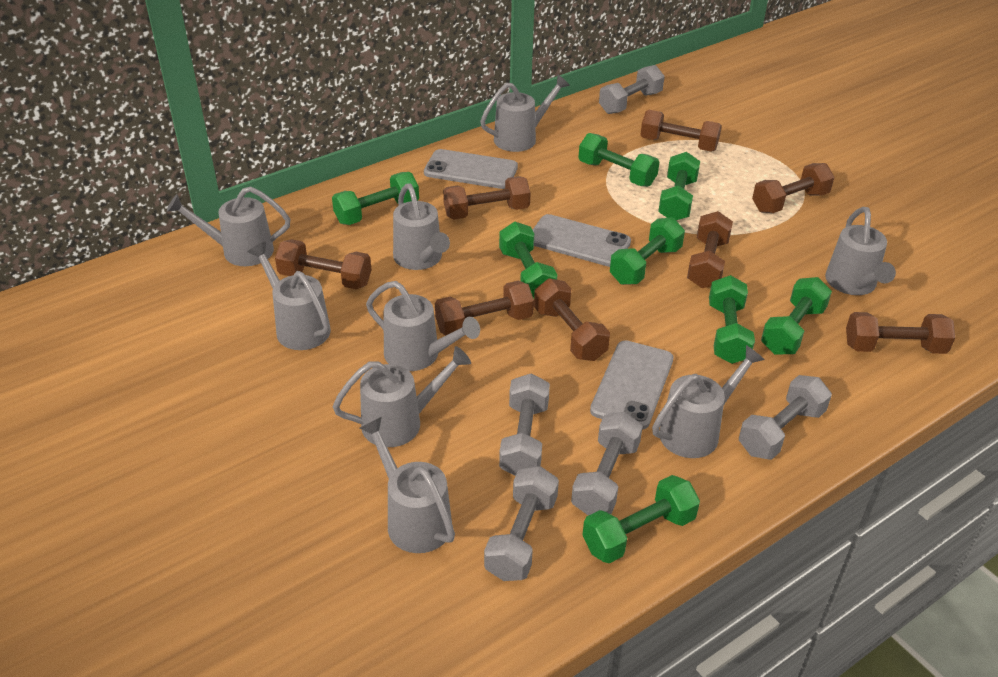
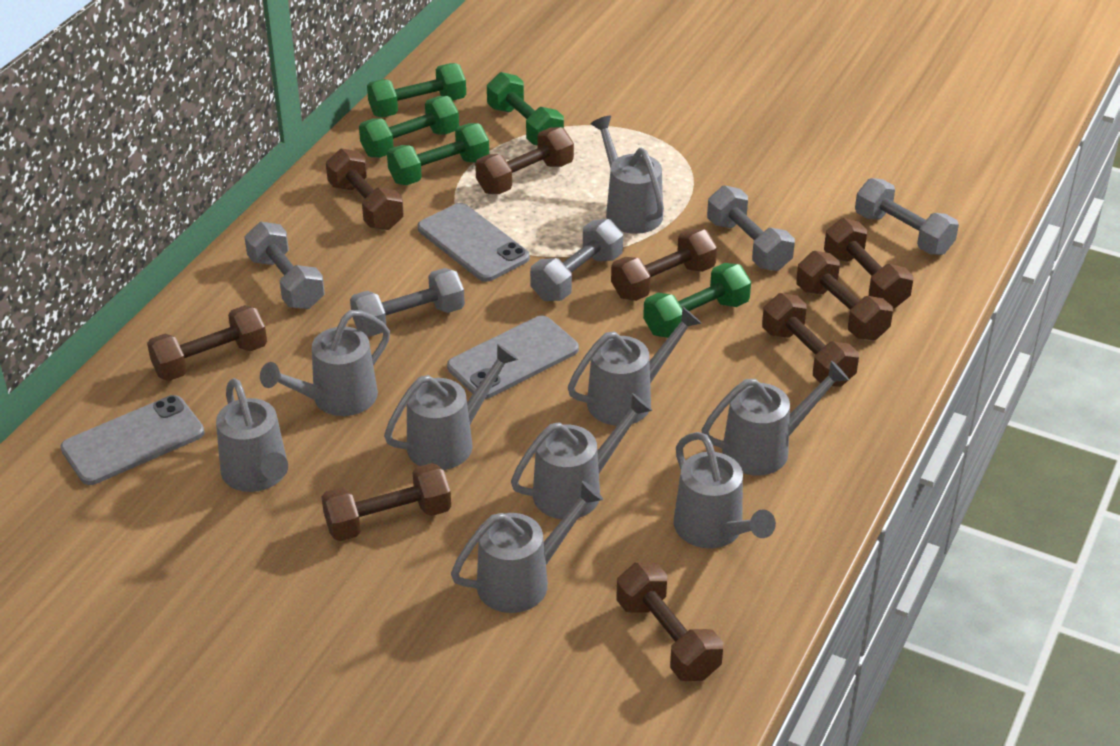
brown dumbbell: 8 -> 9
green dumbbell: 8 -> 5

